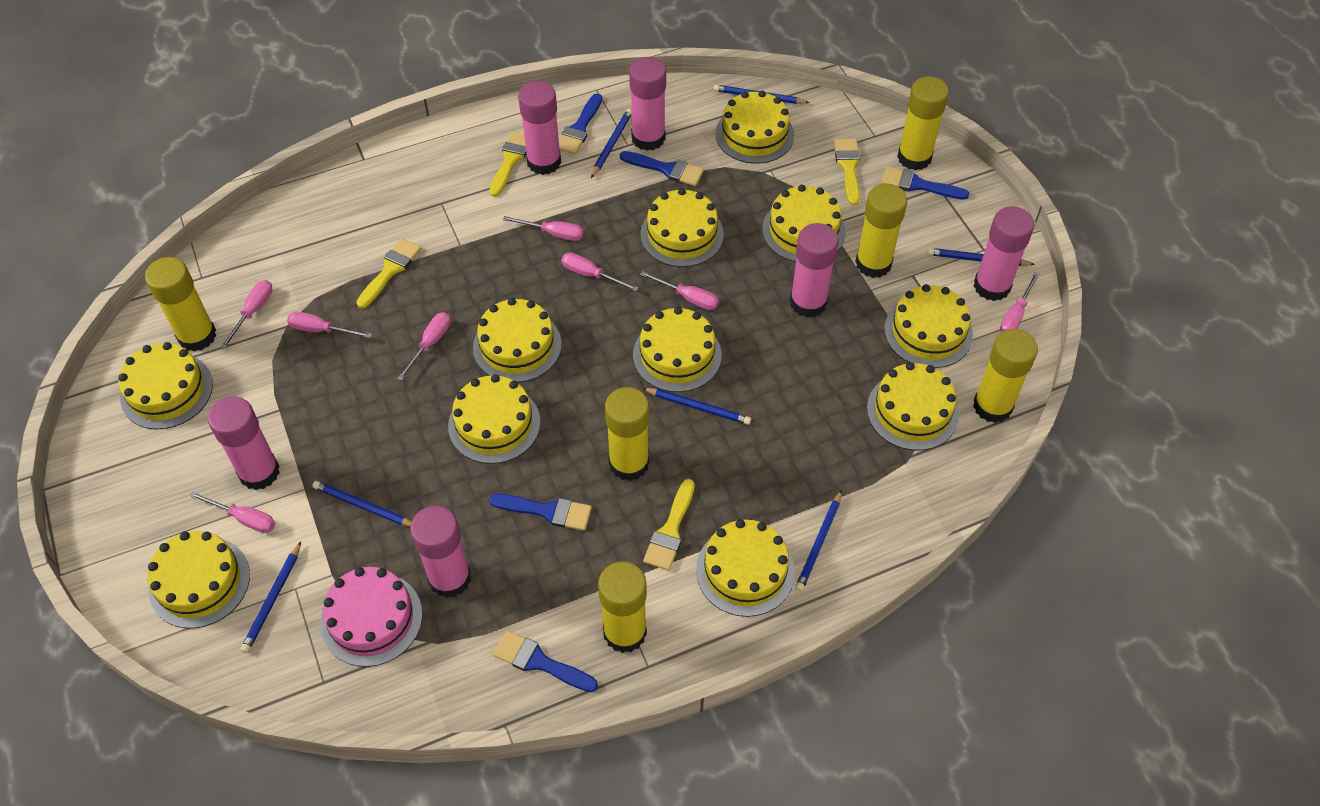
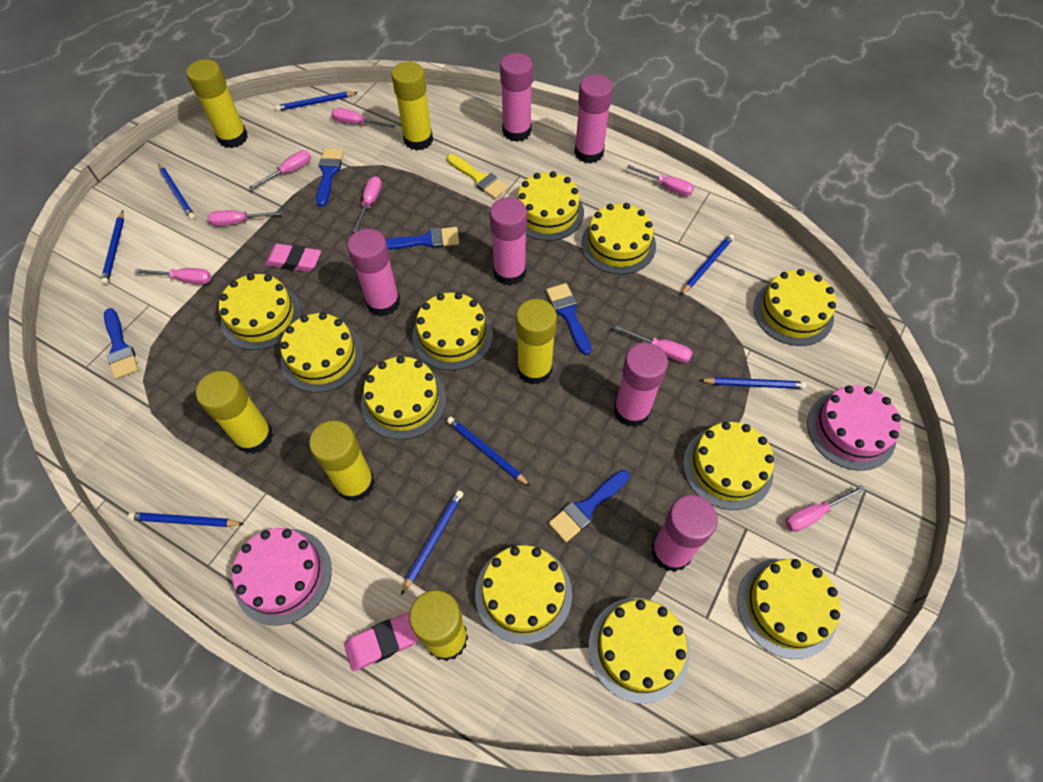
blue pencil: 7 -> 8
pink cake: 1 -> 2
pink eraser: 0 -> 2
yellow brush: 4 -> 1

